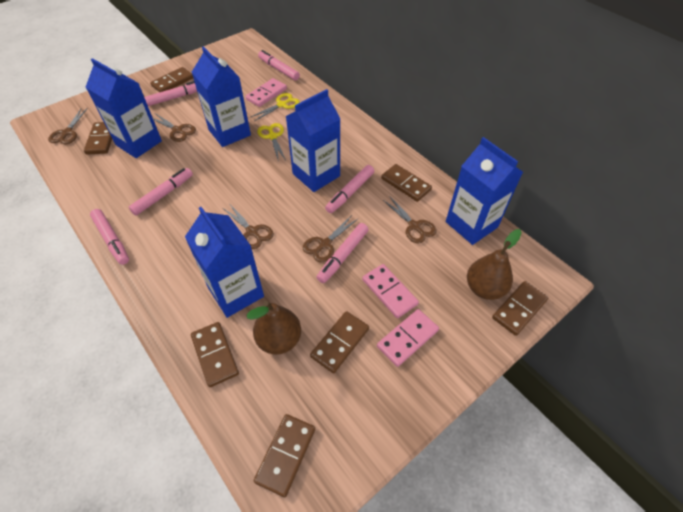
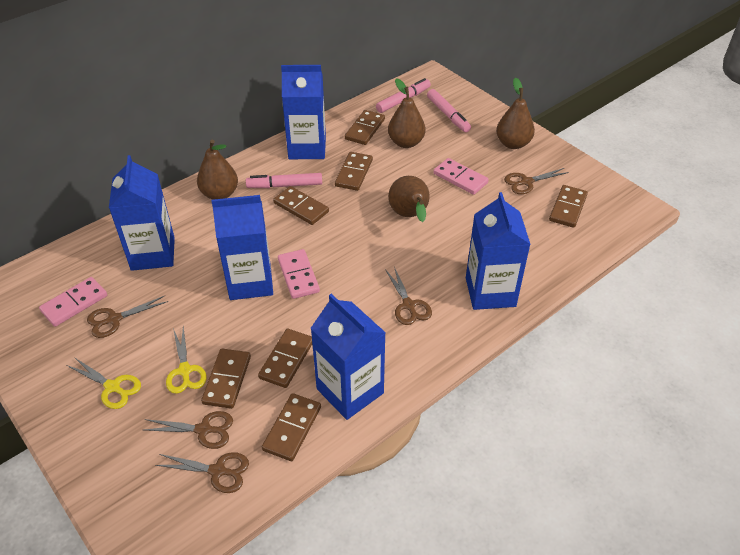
brown pear: 2 -> 4
pink marker: 6 -> 3

